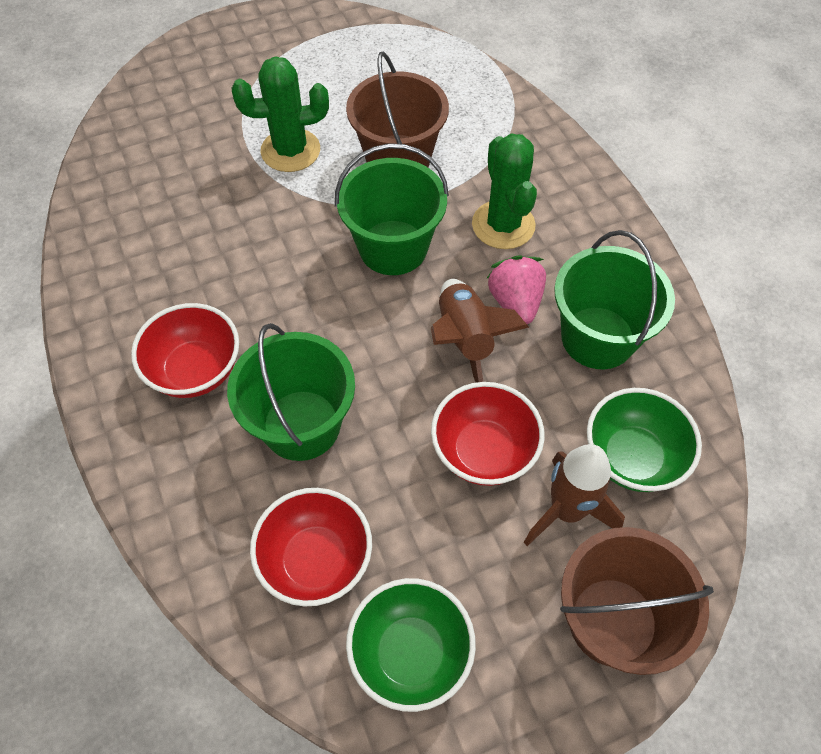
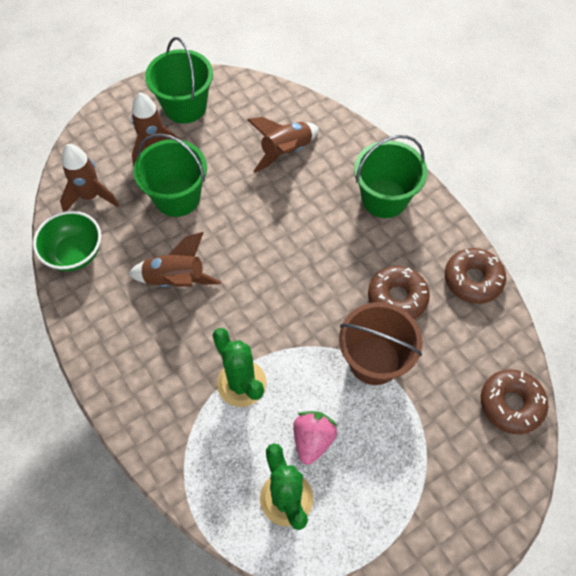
brown bucket: 2 -> 1
brown donut: 0 -> 3
brown rocket: 2 -> 4
green bowl: 2 -> 1
red bowl: 3 -> 0

